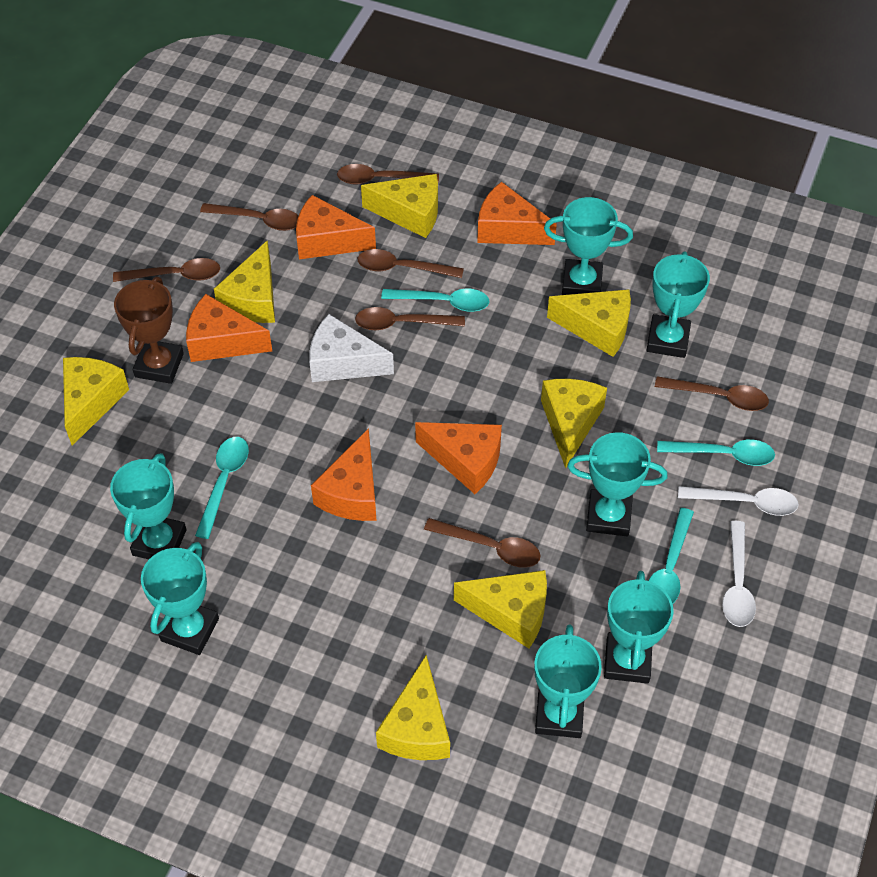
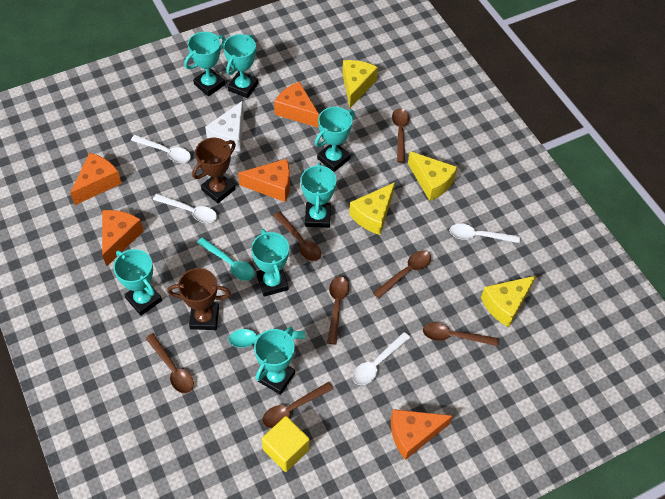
brown trophy: 1 -> 2
turquoise spoon: 4 -> 2
white spoon: 2 -> 4
yellow cheese: 7 -> 4
yellow cube: 0 -> 1

